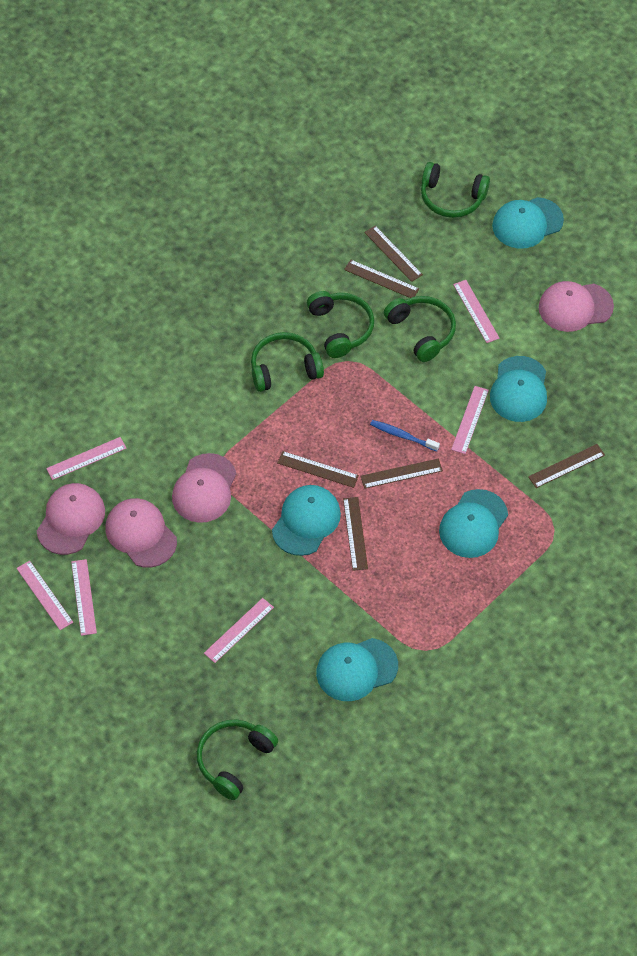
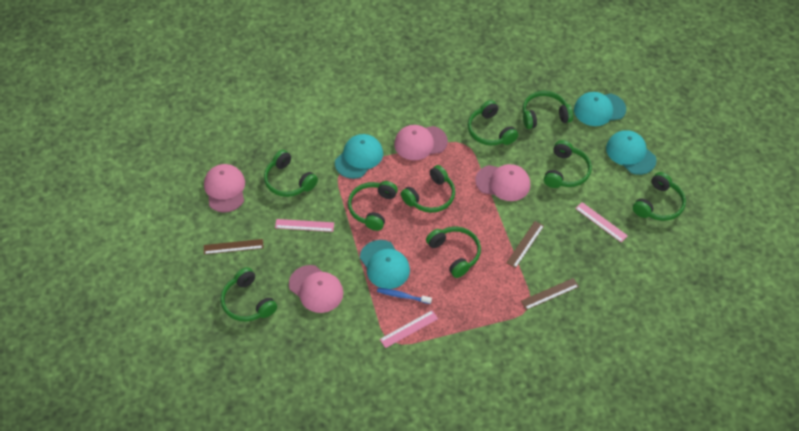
brown ruler: 6 -> 3
green headphones: 5 -> 9
pink ruler: 6 -> 3
turquoise cap: 5 -> 4

